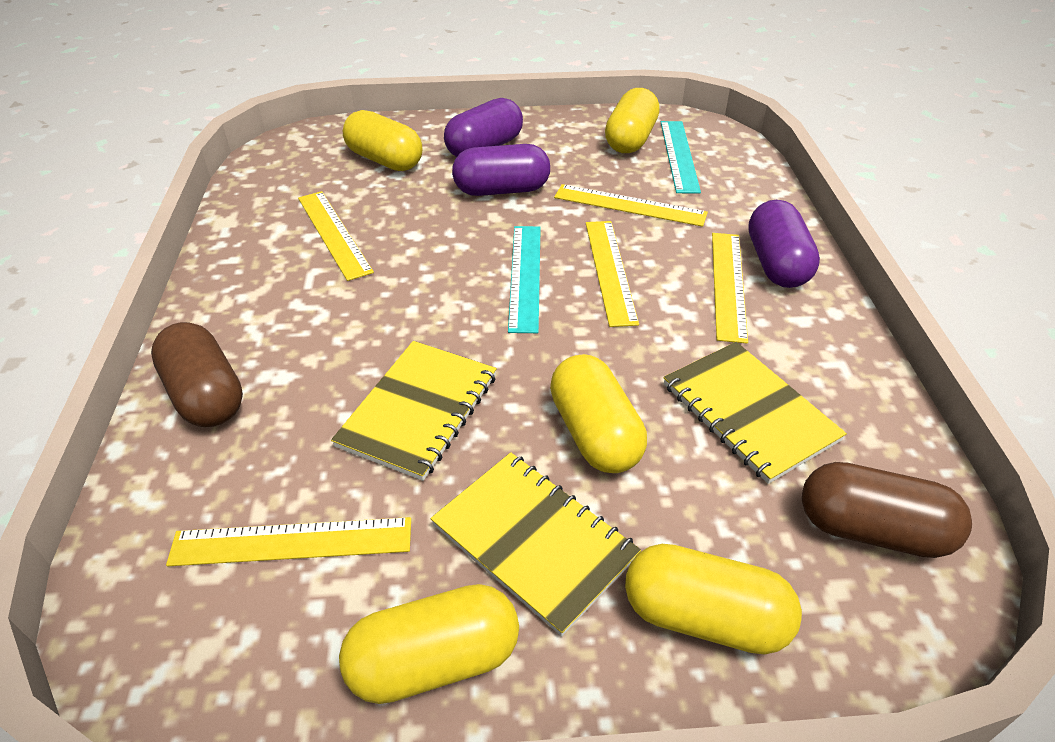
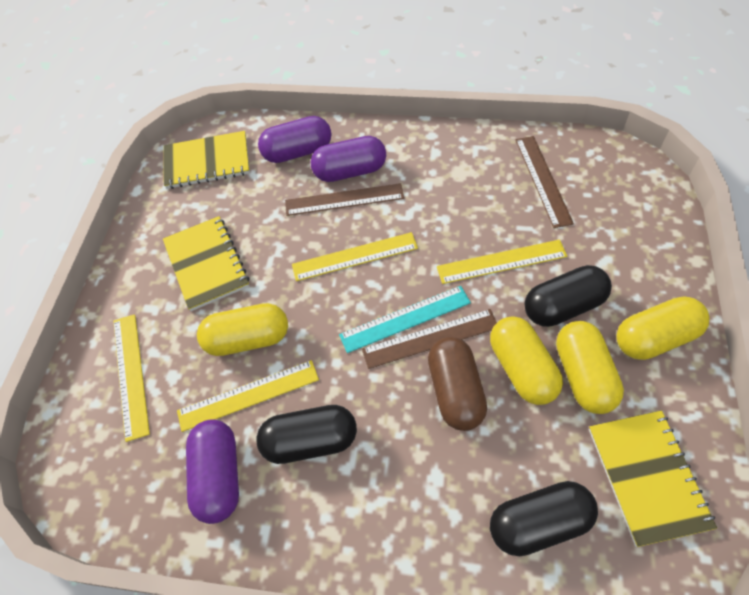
black capsule: 0 -> 3
brown capsule: 2 -> 1
brown ruler: 0 -> 3
turquoise ruler: 2 -> 1
yellow capsule: 5 -> 4
yellow ruler: 5 -> 4

